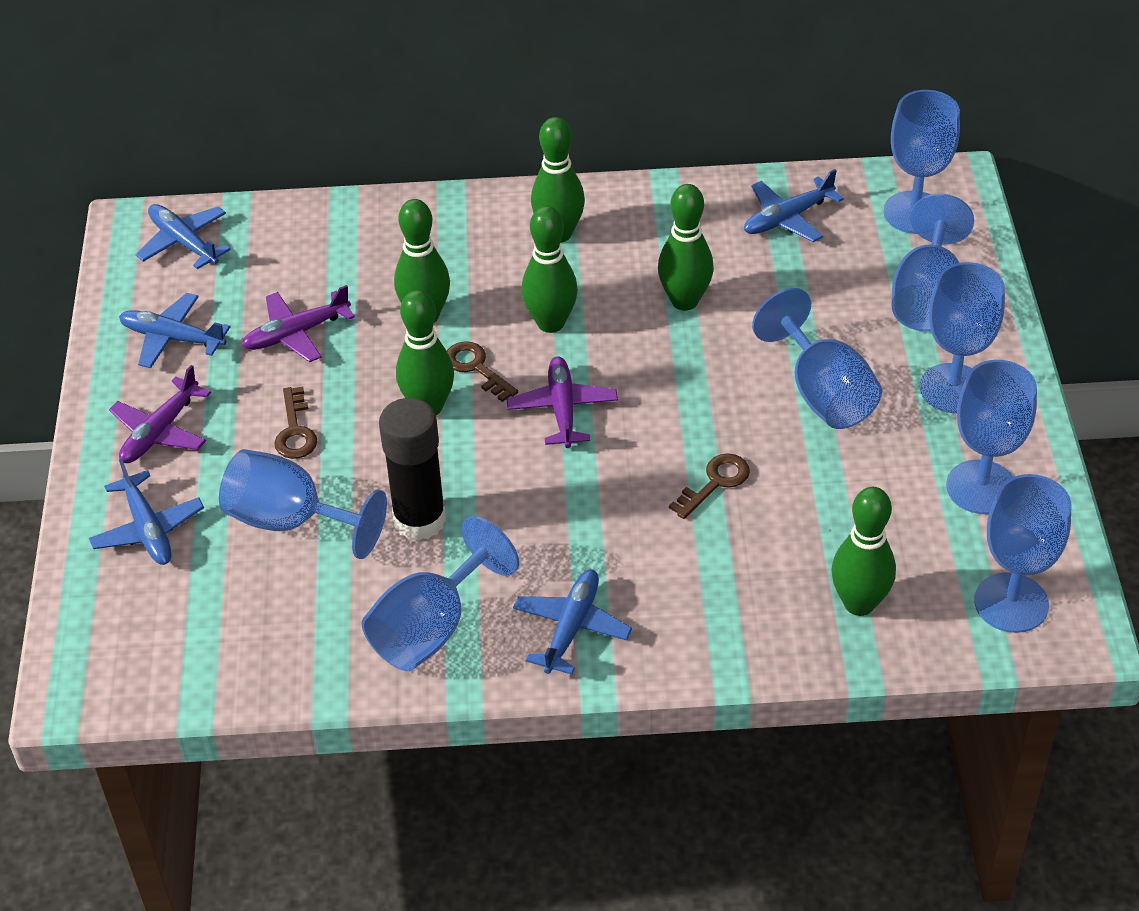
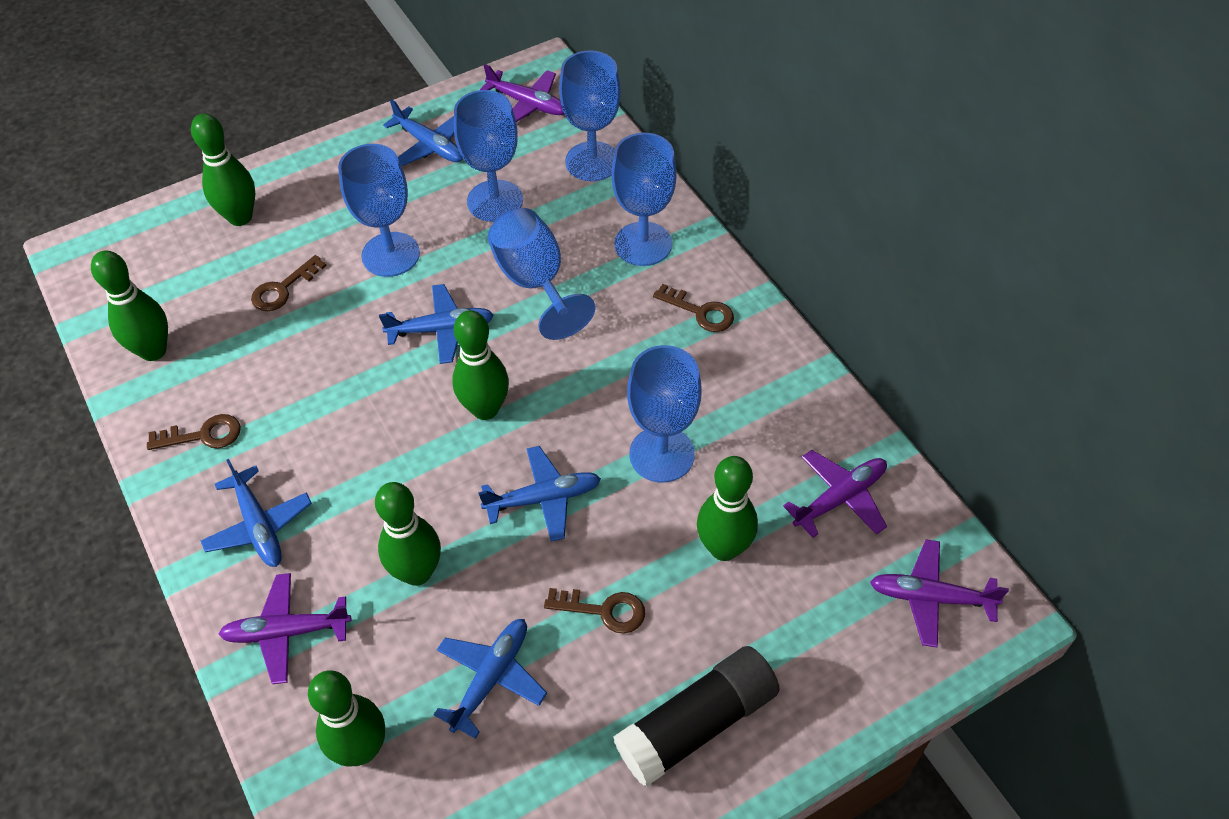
blue goblet: 8 -> 6
brown key: 3 -> 4
purple plane: 3 -> 4

